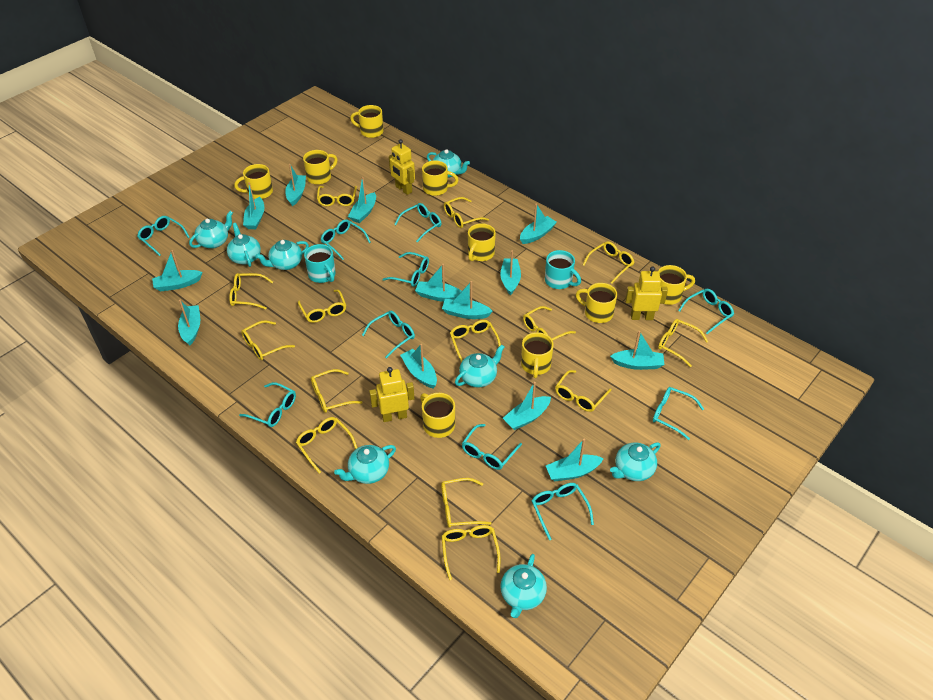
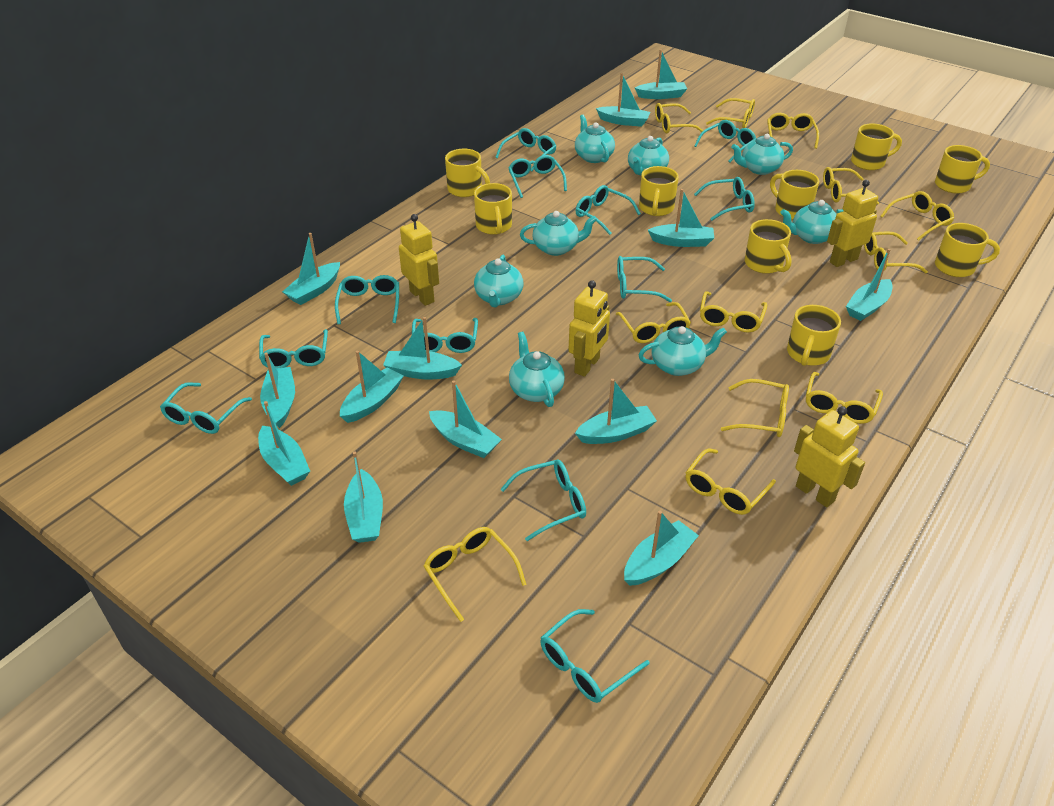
turquoise glasses: 10 -> 12
turquoise mug: 2 -> 0
yellow glasses: 14 -> 12
yellow robot: 3 -> 4

